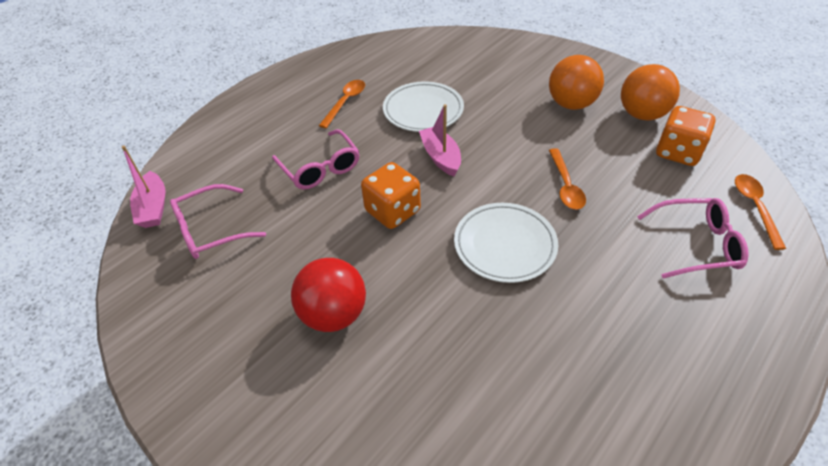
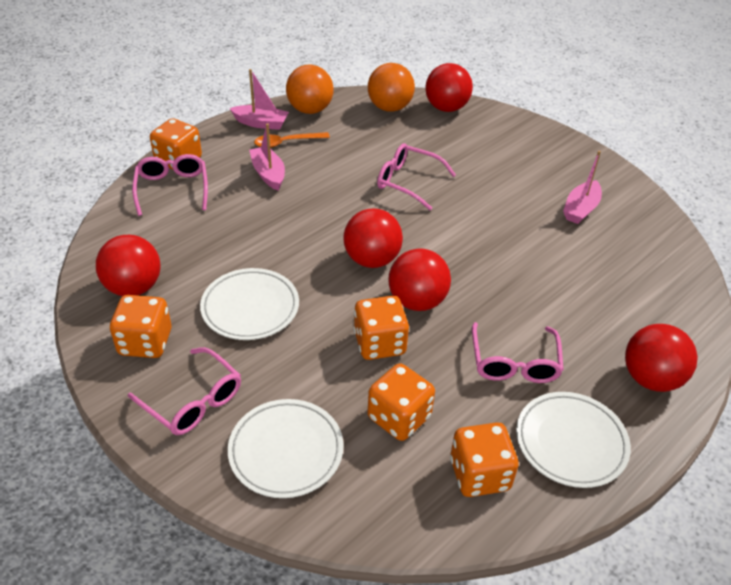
orange dice: 2 -> 5
orange spoon: 3 -> 1
pink boat: 2 -> 3
pink glasses: 3 -> 4
red ball: 1 -> 5
white plate: 2 -> 3

